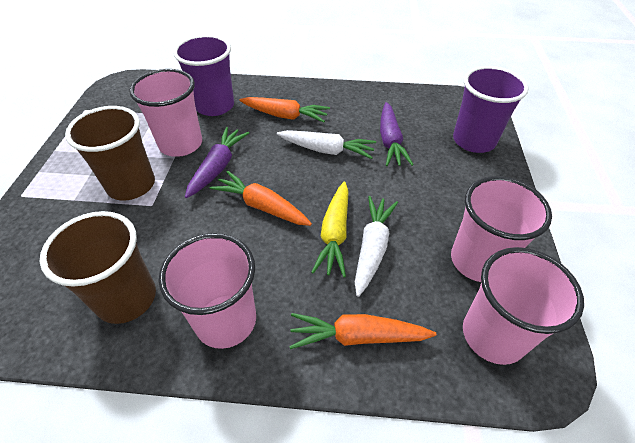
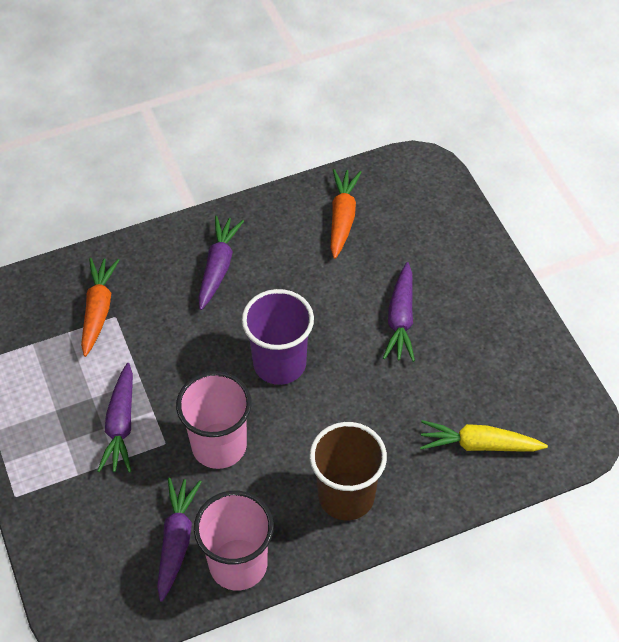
brown cup: 2 -> 1
orange carrot: 3 -> 2
pink cup: 4 -> 2
purple carrot: 2 -> 4
purple cup: 2 -> 1
white carrot: 2 -> 0

